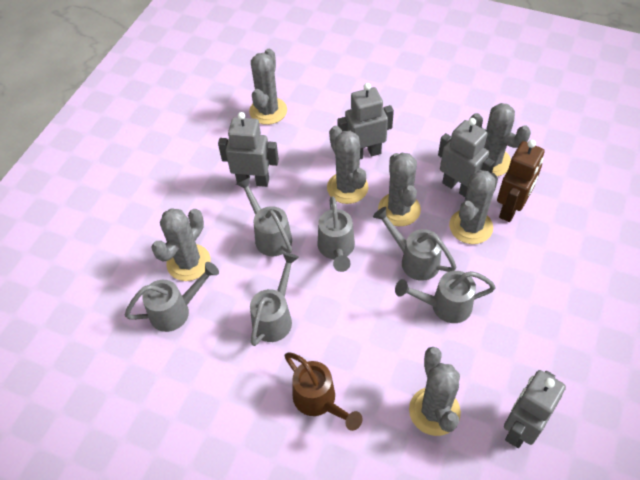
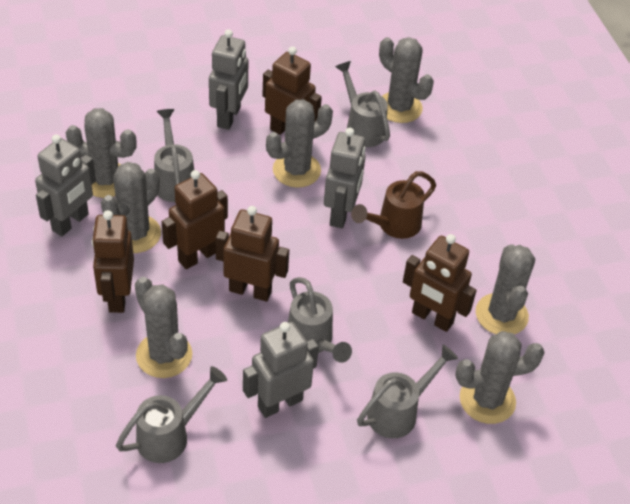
brown robot: 1 -> 5
grey watering can: 6 -> 5

